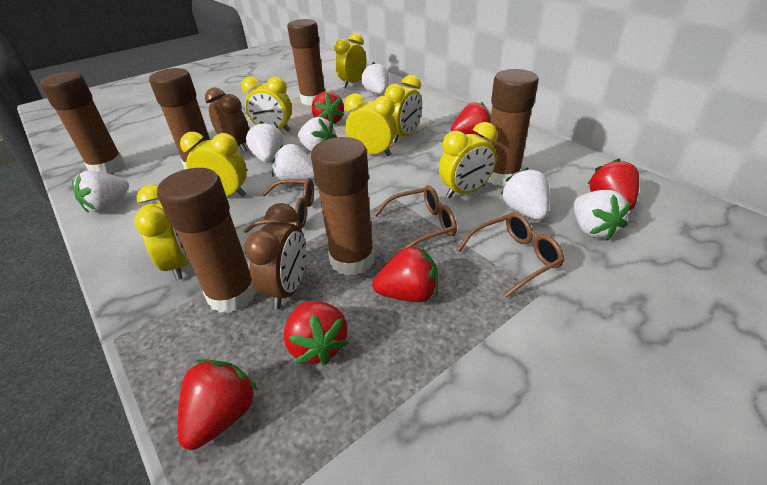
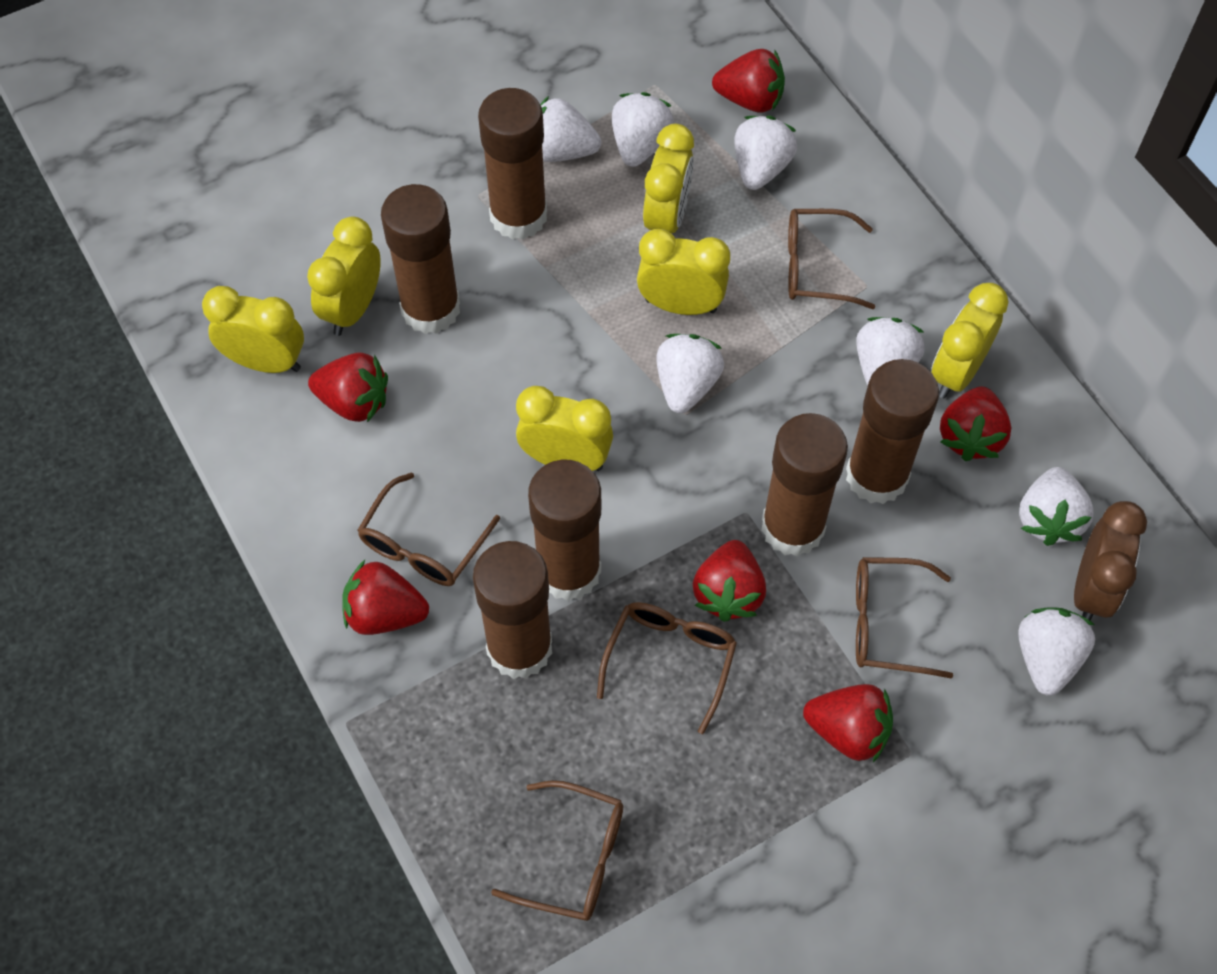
brown clock: 2 -> 1
brown glasses: 3 -> 5
yellow clock: 7 -> 6

